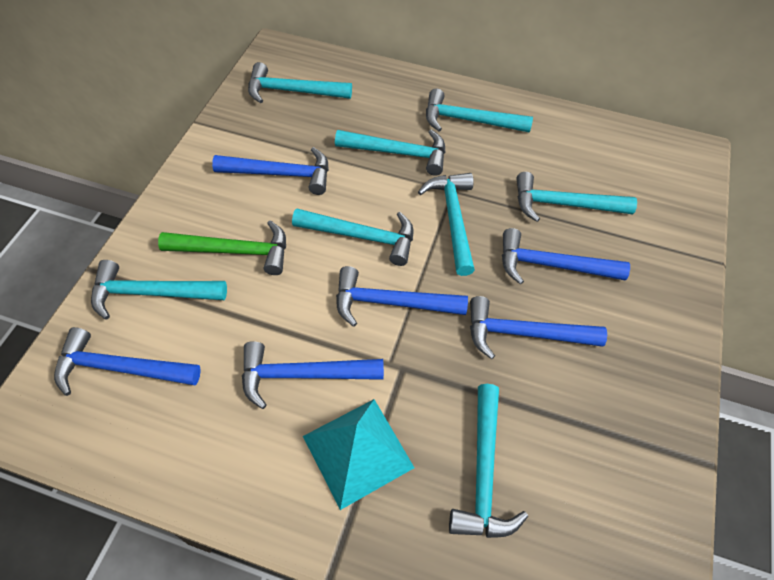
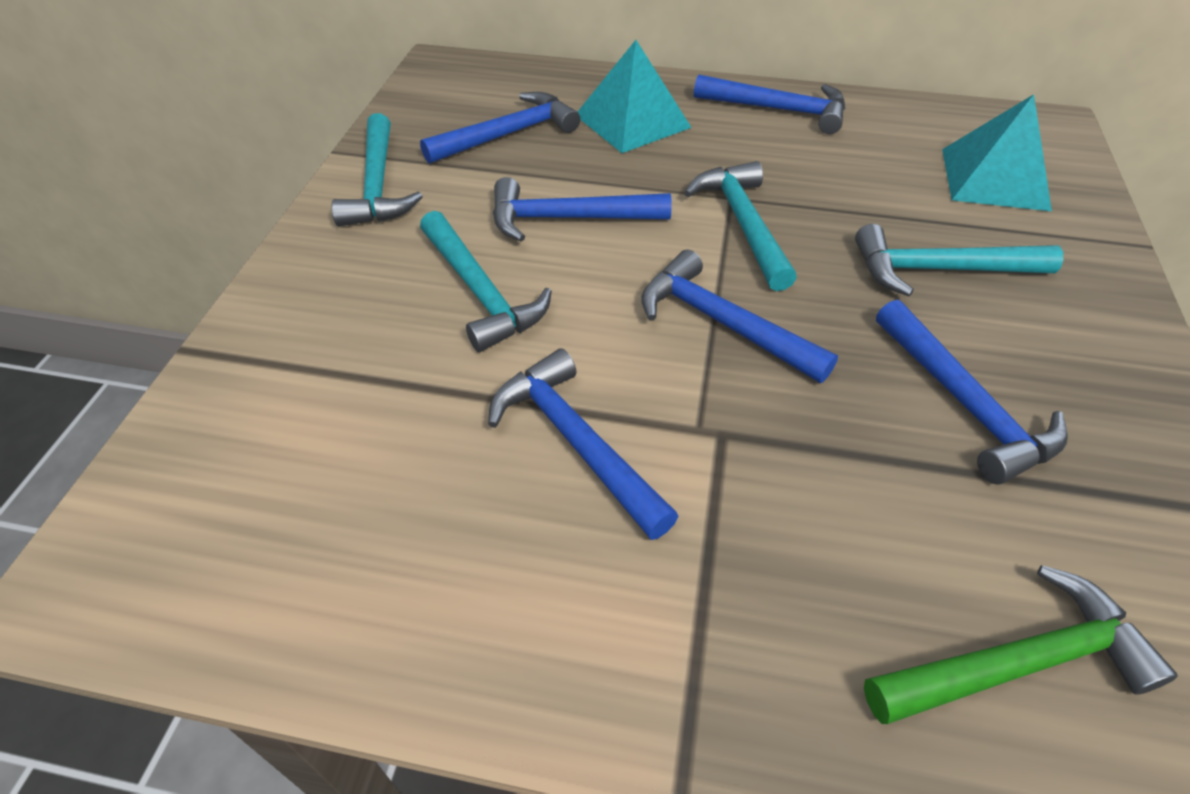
turquoise hammer: 8 -> 4
turquoise pyramid: 1 -> 2

